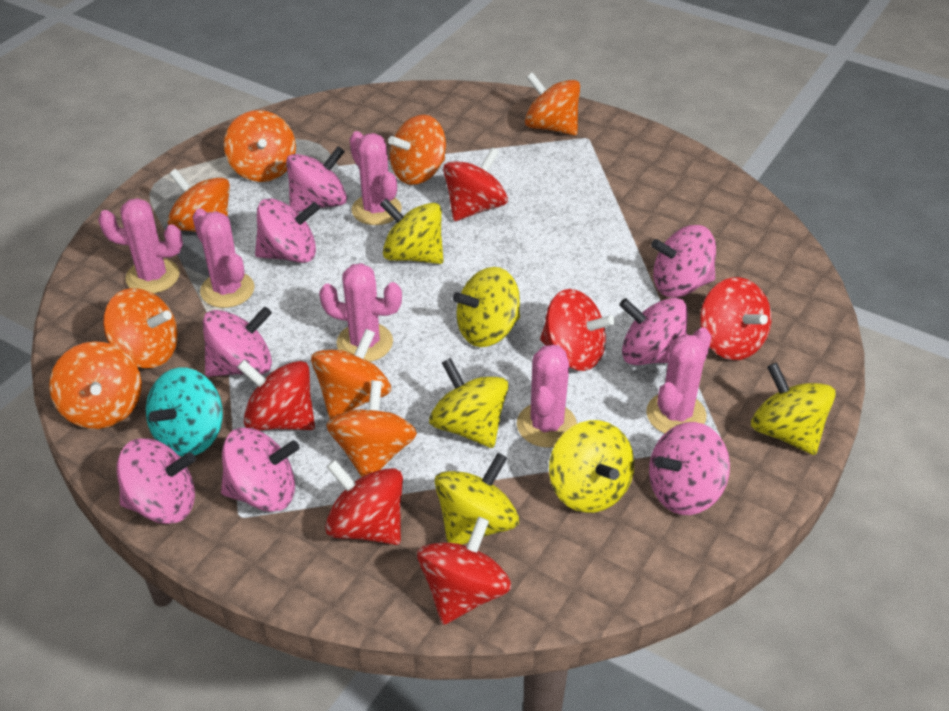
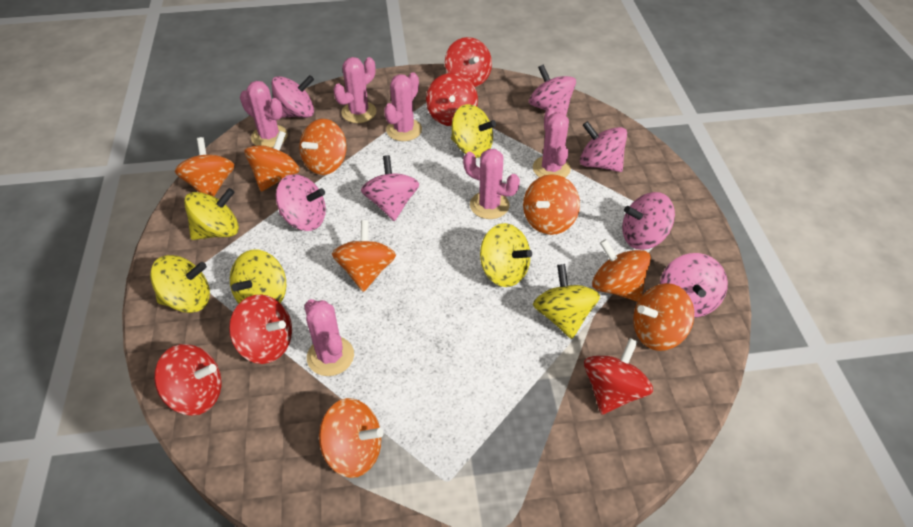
pink spinning top: 8 -> 7
red spinning top: 6 -> 5
turquoise spinning top: 1 -> 0

